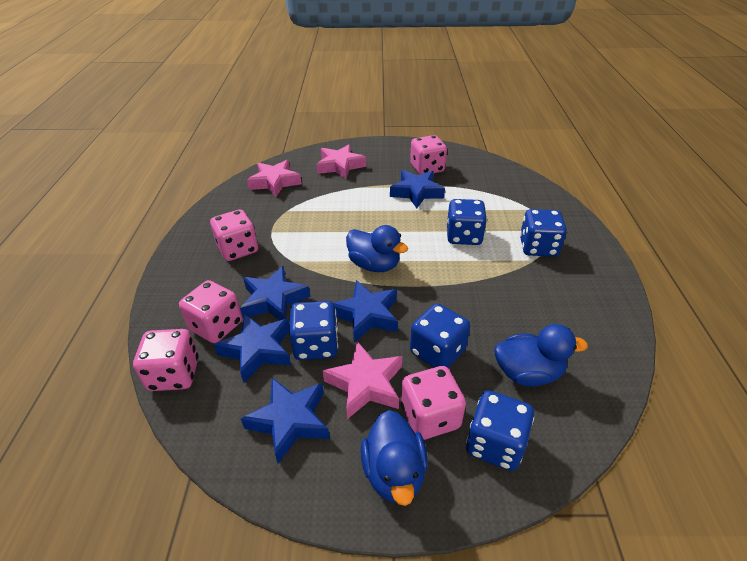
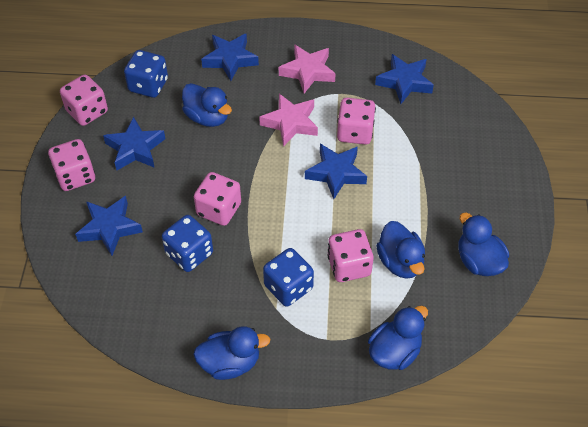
blue dice: 5 -> 3
blue duck: 3 -> 5
pink star: 3 -> 2

